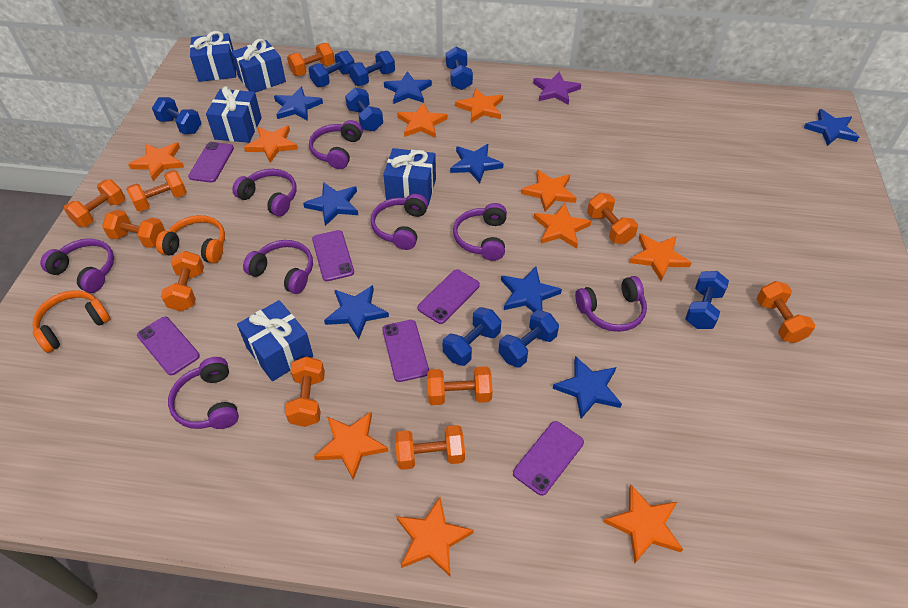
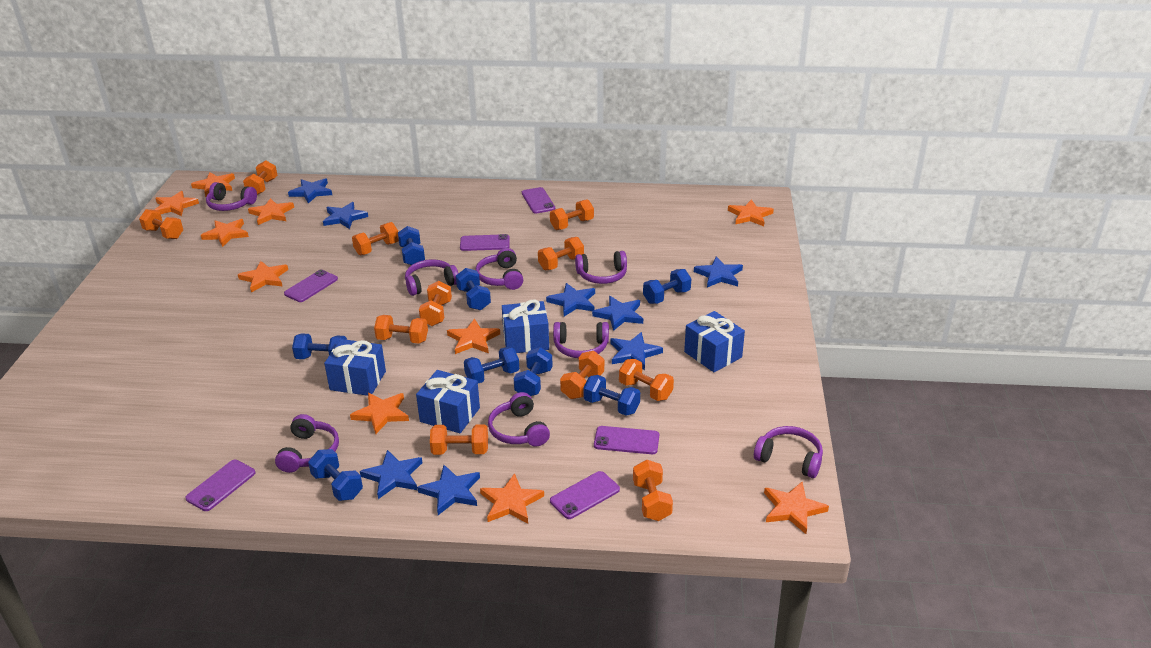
blue gift: 5 -> 4
orange dumbbell: 10 -> 11
orange headphones: 2 -> 0
purple star: 1 -> 0

